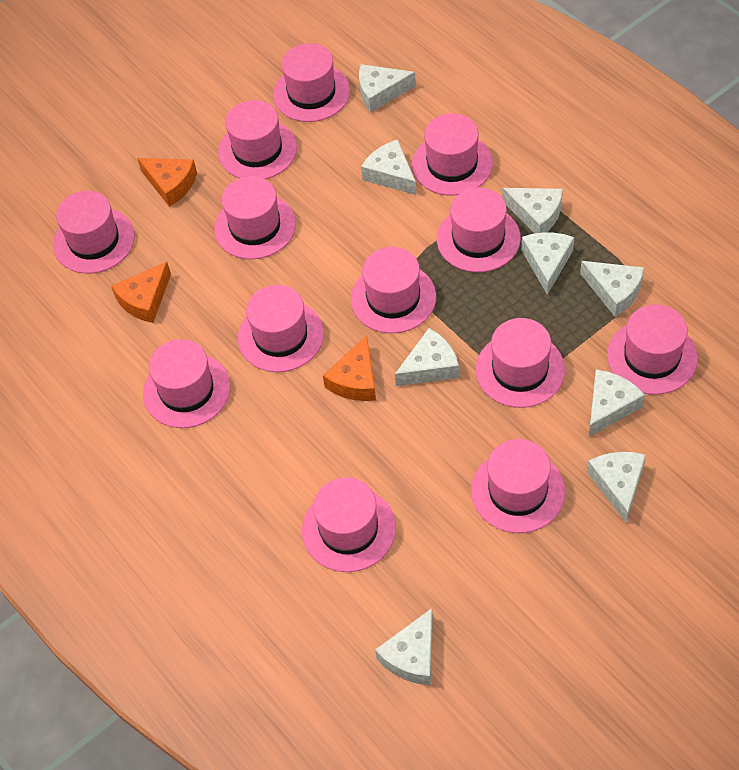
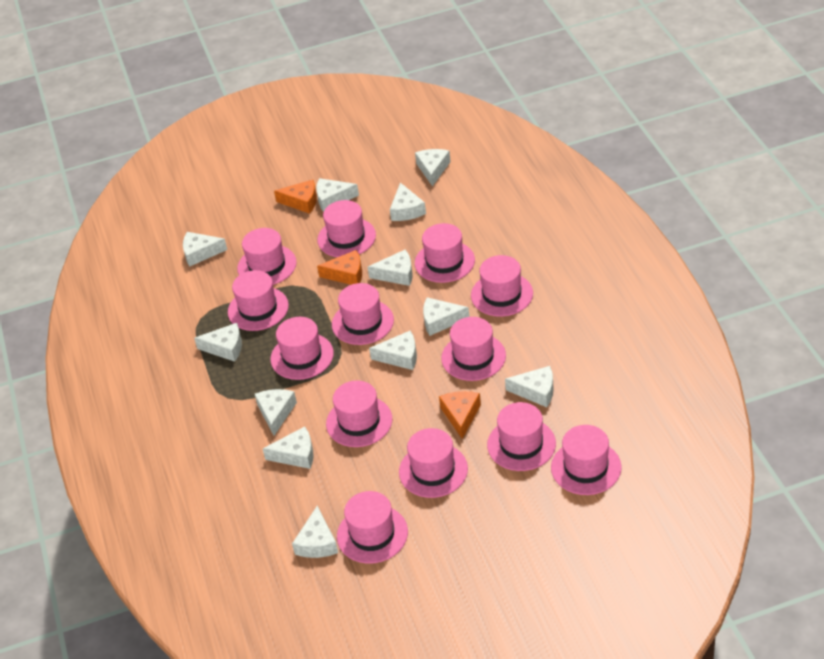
white cheese: 9 -> 12

